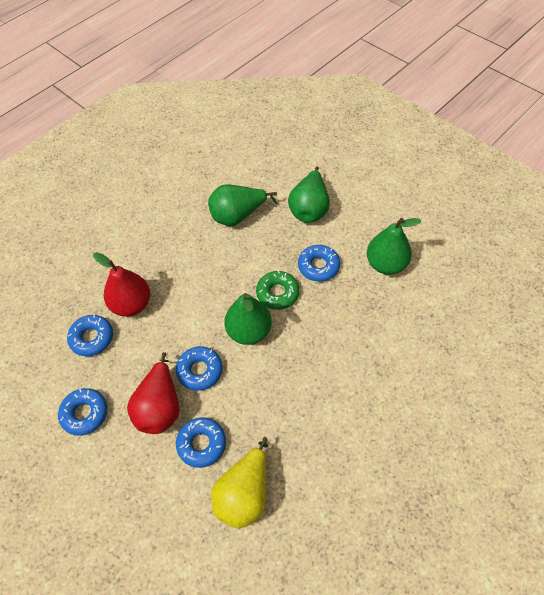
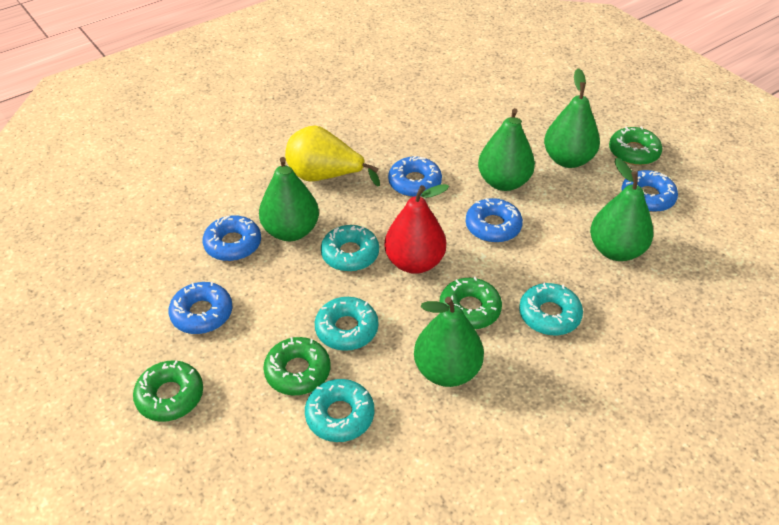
green donut: 1 -> 4
green pear: 4 -> 5
red pear: 2 -> 1
turquoise donut: 0 -> 4

